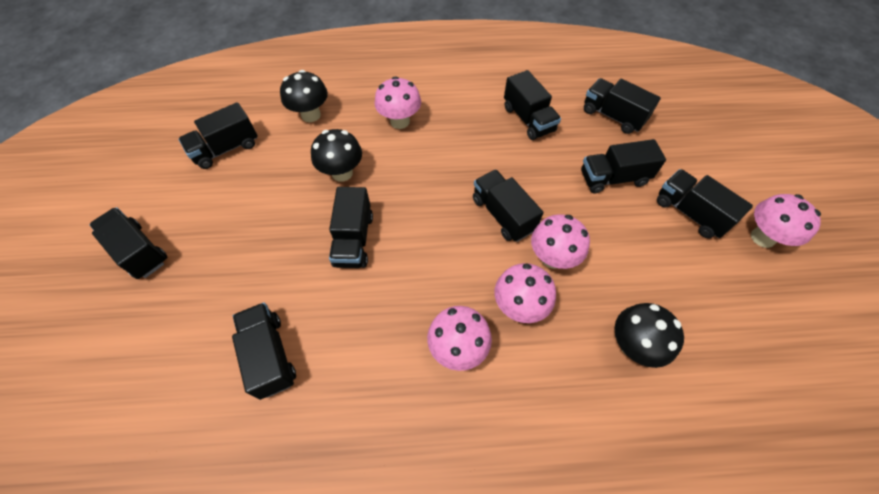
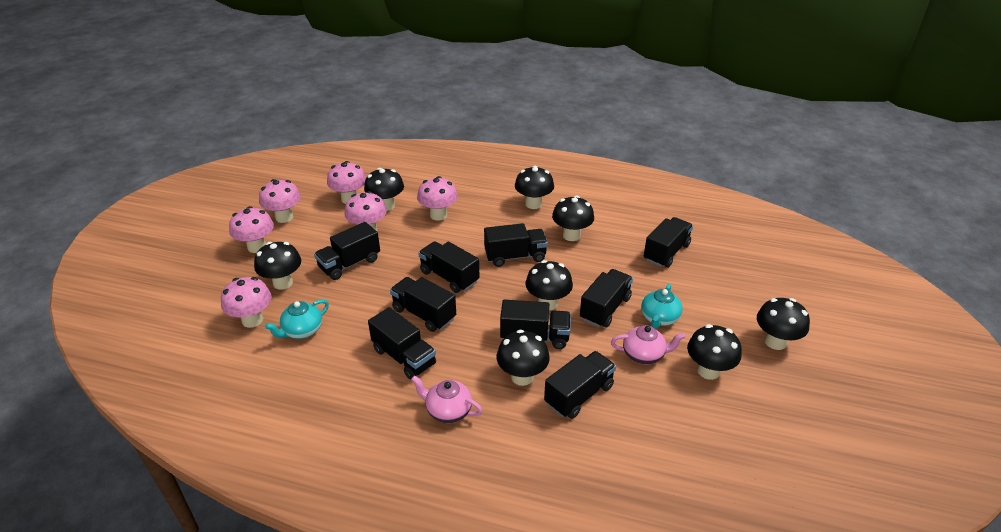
black mushroom: 3 -> 8
pink mushroom: 5 -> 6
pink teapot: 0 -> 2
turquoise teapot: 0 -> 2

